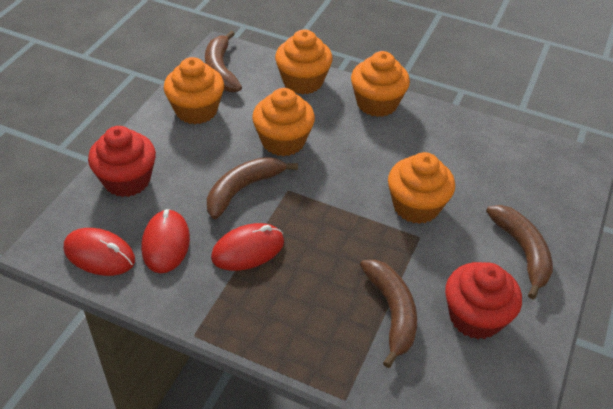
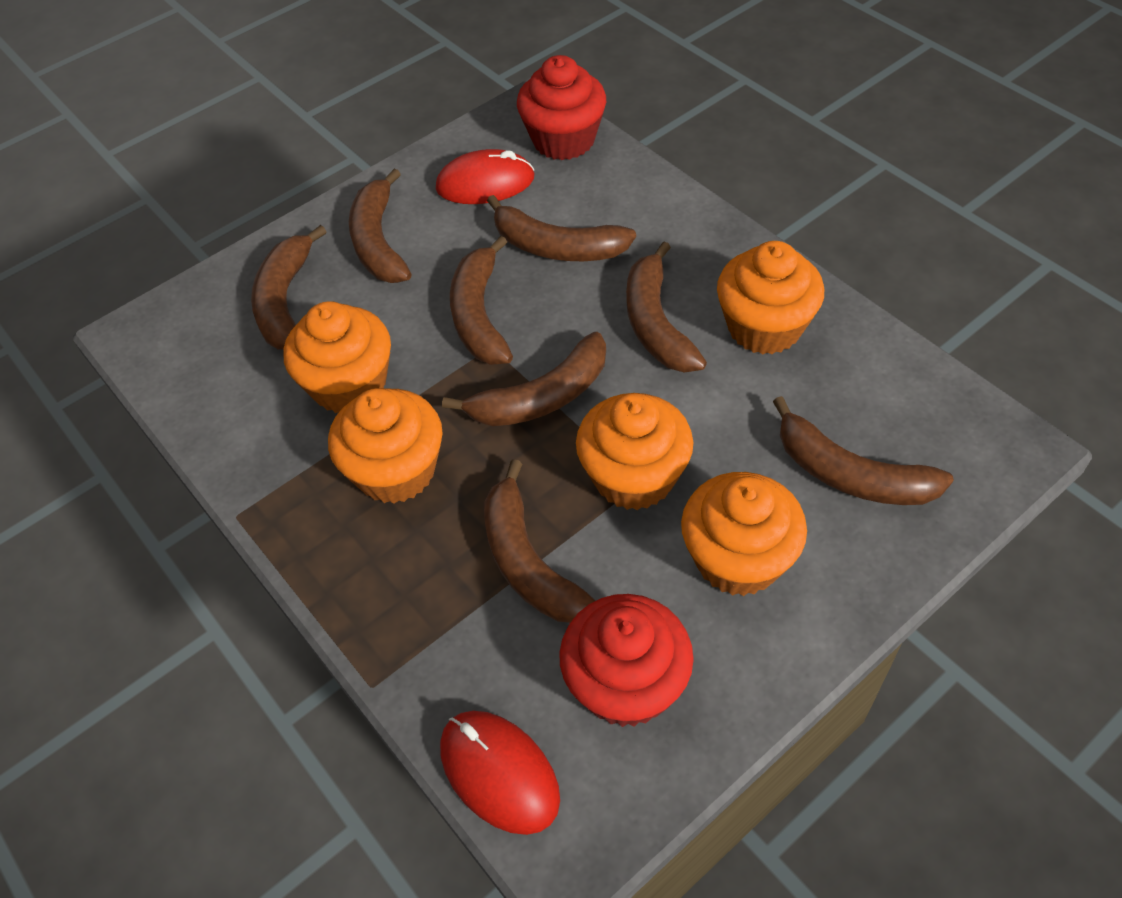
brown banana: 4 -> 8
red mouse: 3 -> 2

